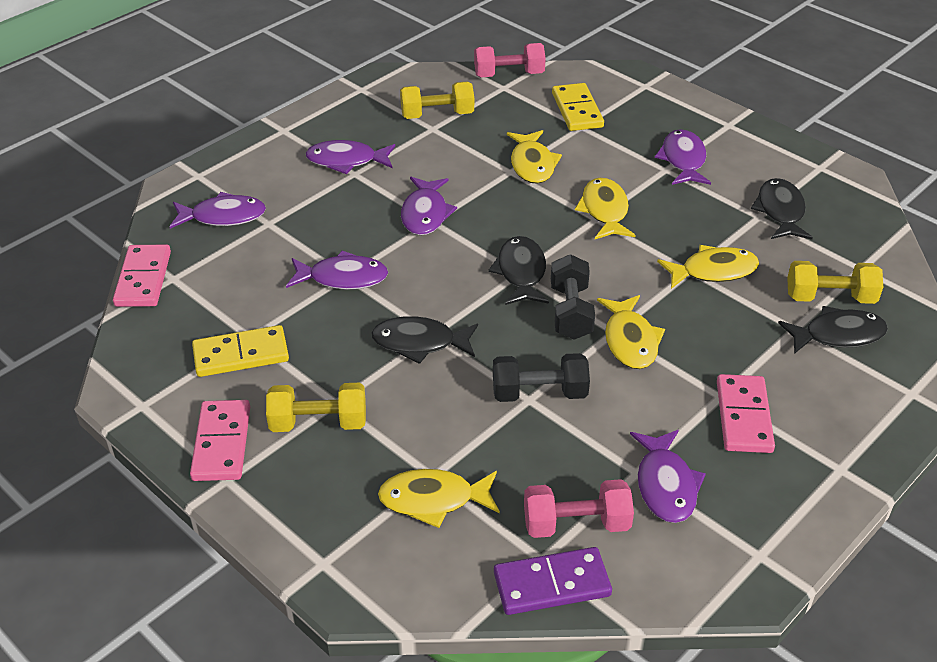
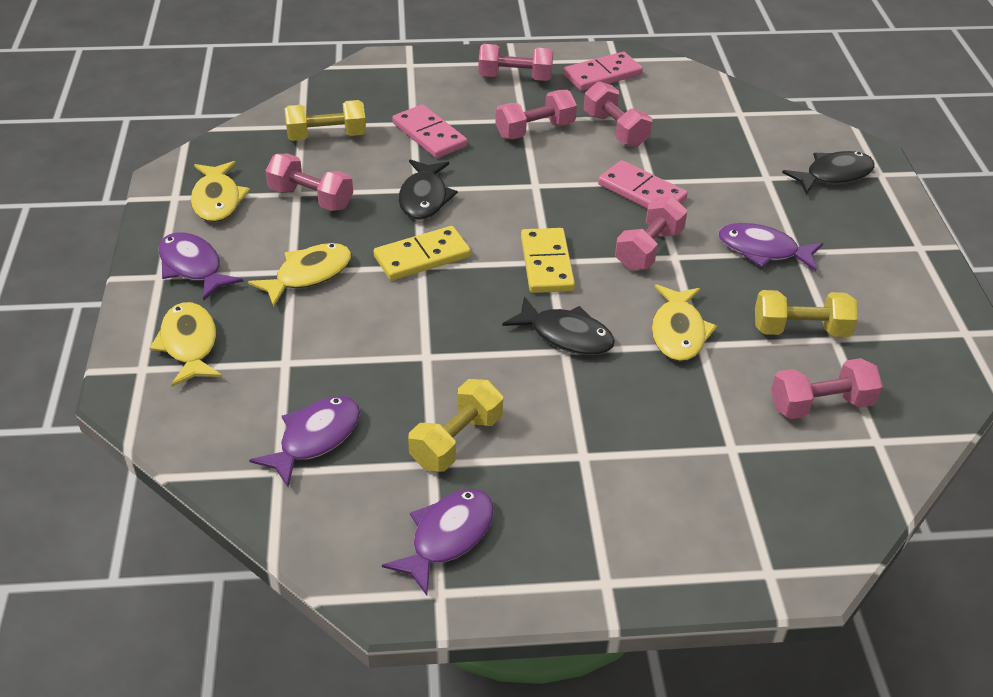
black dumbbell: 2 -> 0
black fish: 4 -> 3
pink dumbbell: 2 -> 6
purple domino: 1 -> 0
purple fish: 6 -> 4
yellow fish: 5 -> 4

